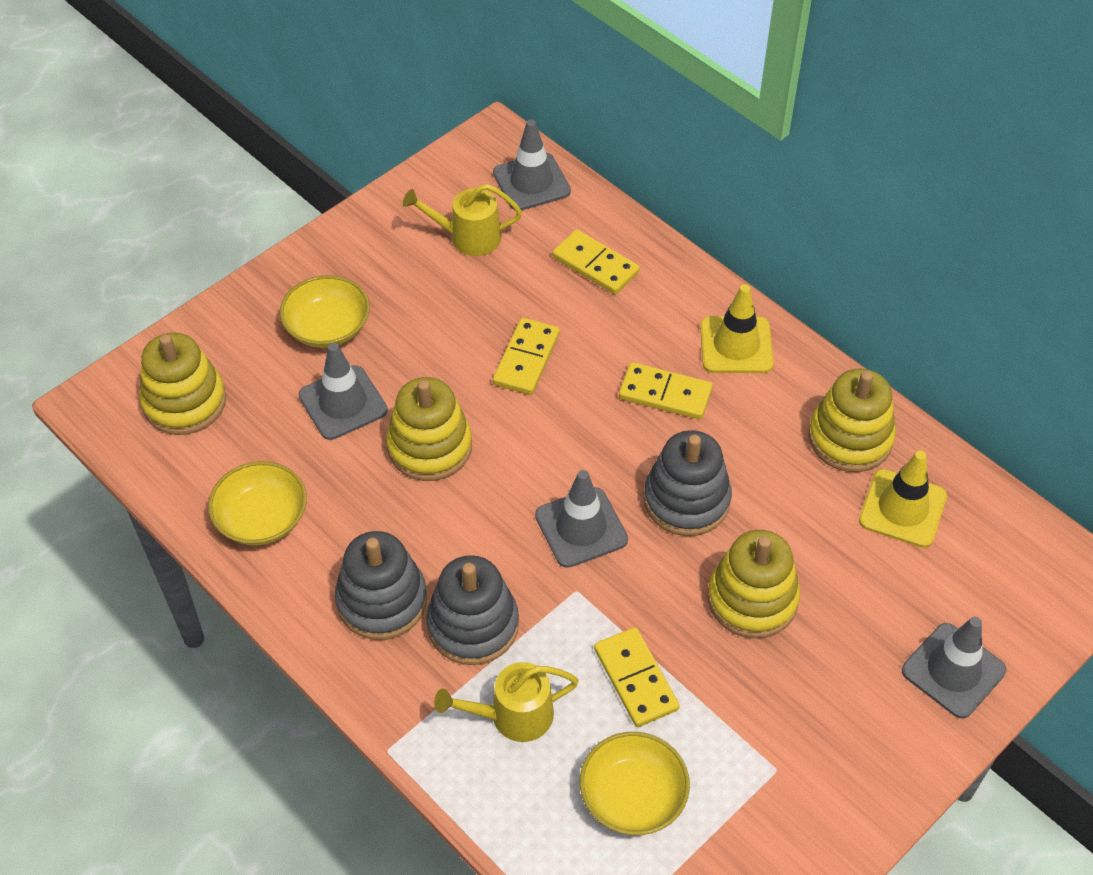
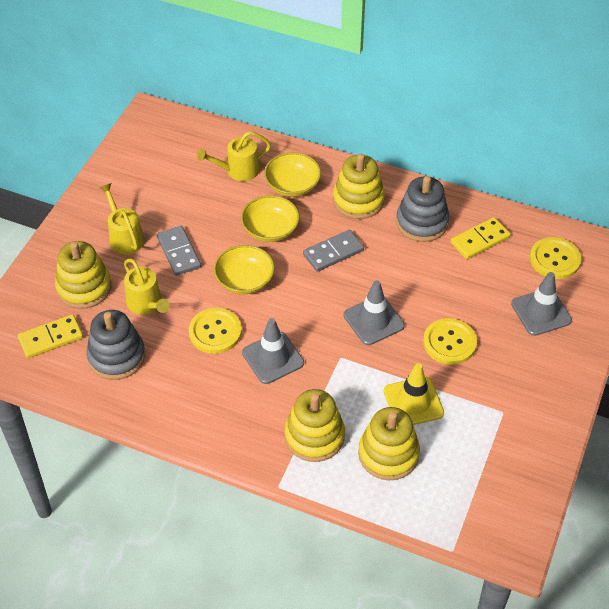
grey domino: 0 -> 2
grey stacking toy: 3 -> 2
grey traffic cone: 4 -> 3
yellow button: 0 -> 3
yellow domino: 4 -> 2
yellow traffic cone: 2 -> 1
yellow watering can: 2 -> 3

